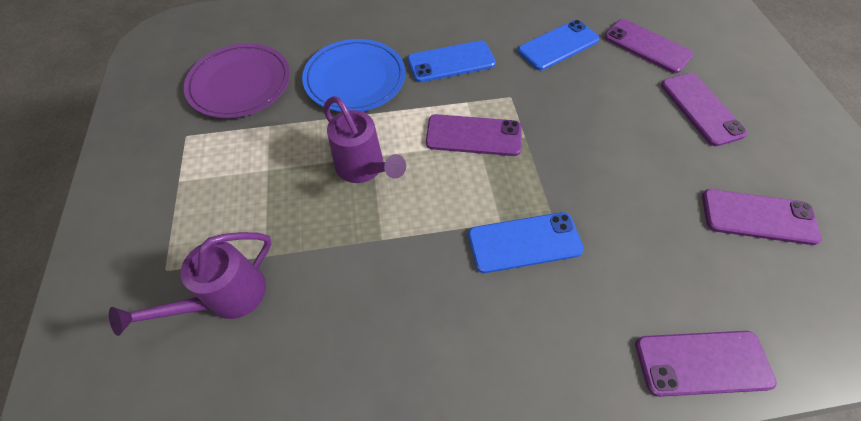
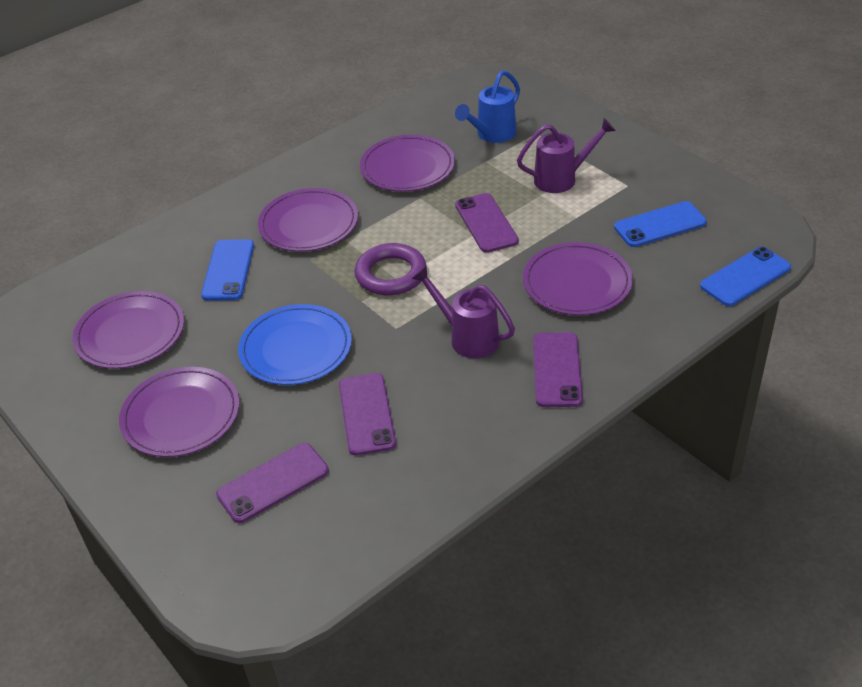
blue watering can: 0 -> 1
purple phone: 5 -> 4
purple plate: 1 -> 5
purple ring: 0 -> 1

